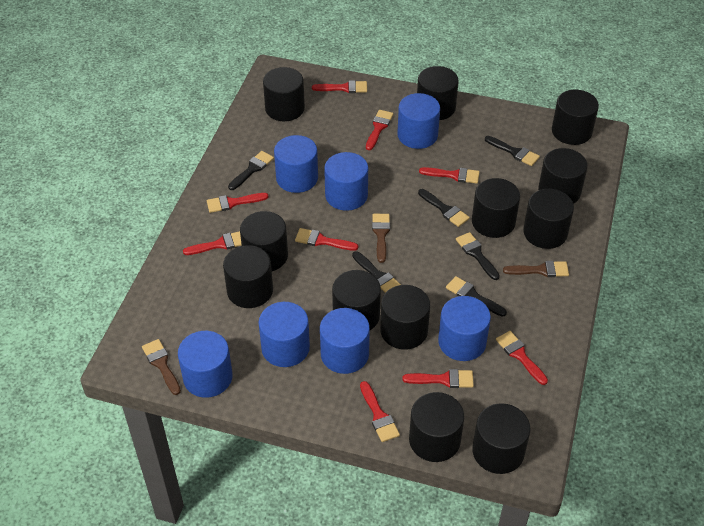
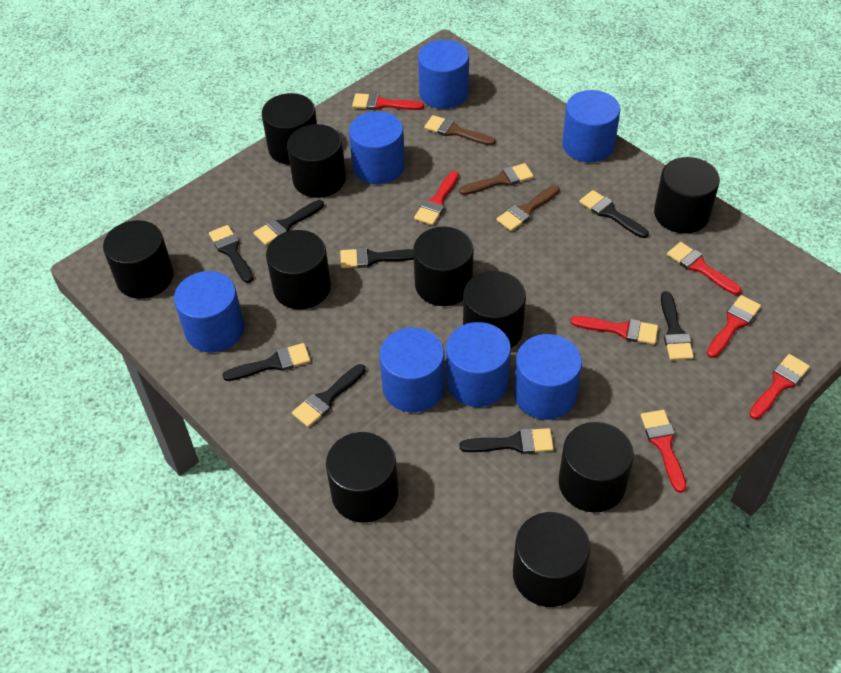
black brush: 6 -> 8
black cylinder: 12 -> 10
red brush: 9 -> 7

